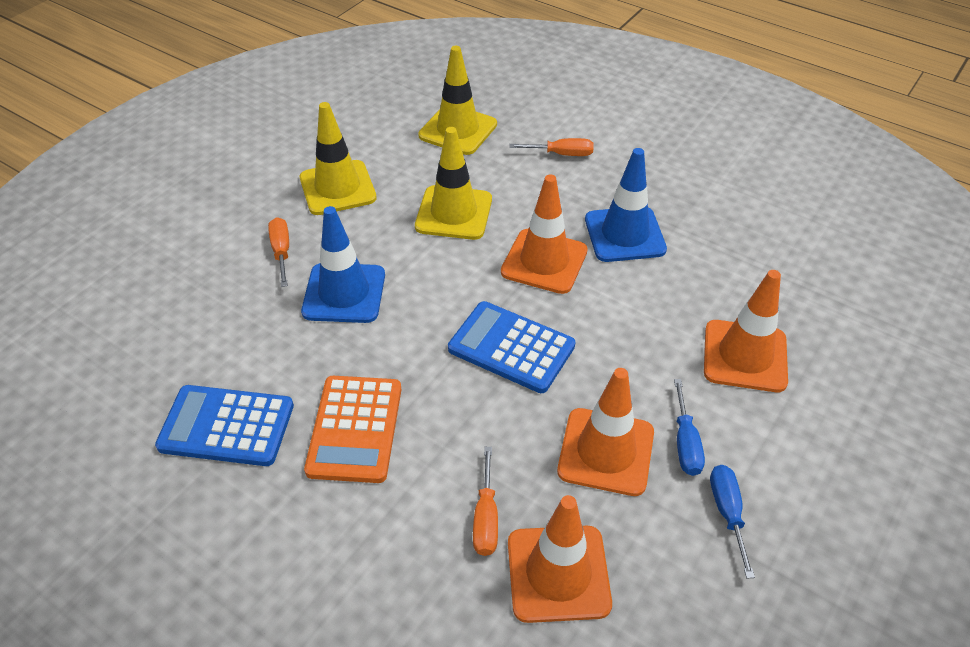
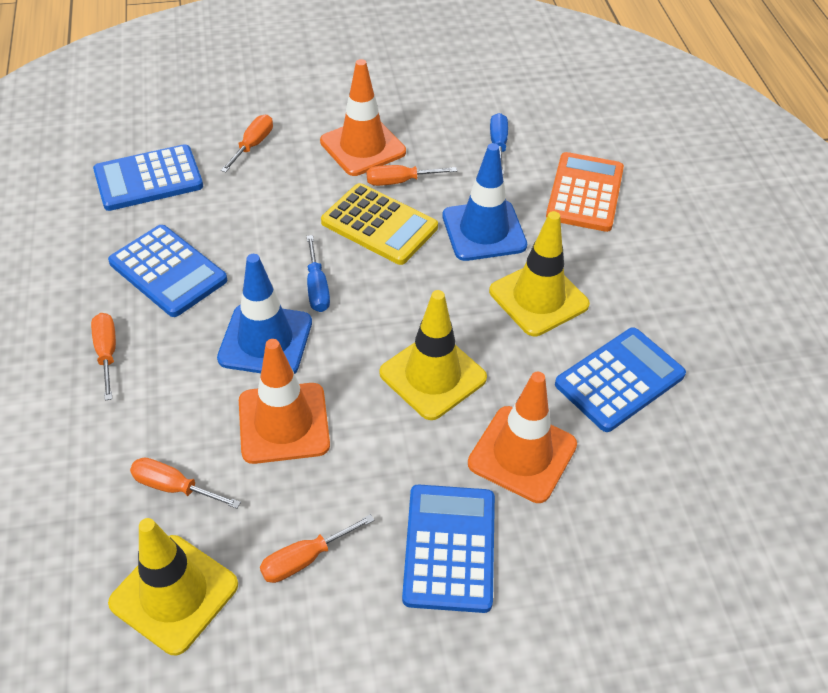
blue calculator: 2 -> 4
orange screwdriver: 3 -> 5
orange traffic cone: 4 -> 3
yellow calculator: 0 -> 1

